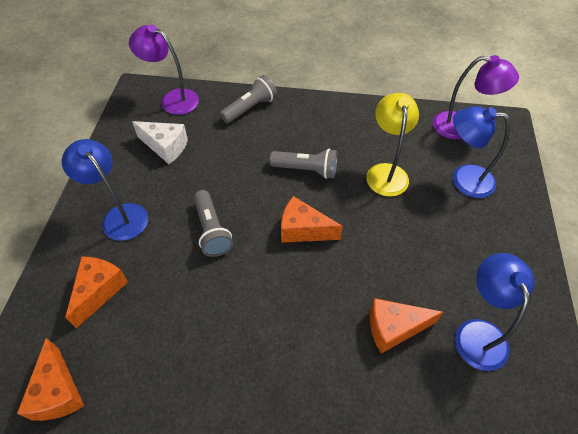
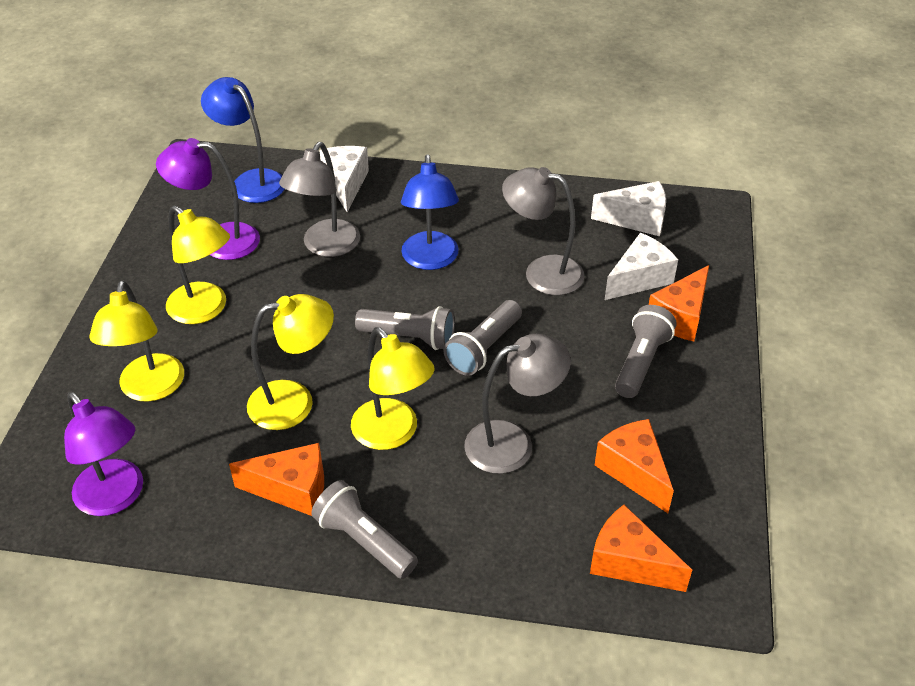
blue lamp: 3 -> 2
grey flashlight: 3 -> 4
grey lamp: 0 -> 3
white cheese: 1 -> 3
yellow lamp: 1 -> 4

